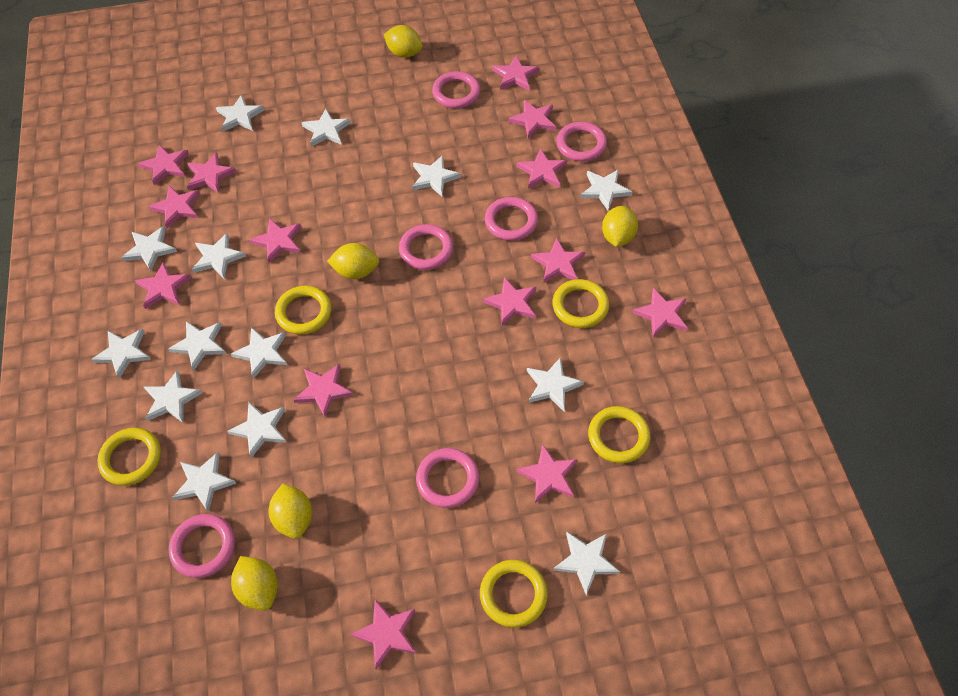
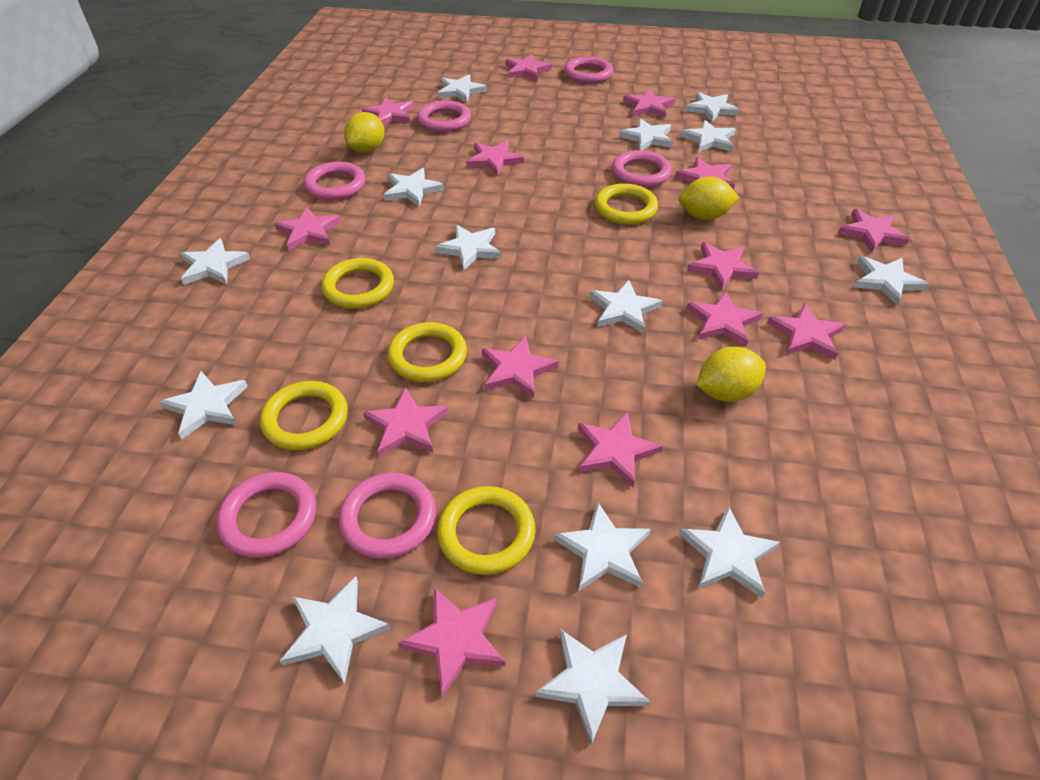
yellow lemon: 5 -> 3

